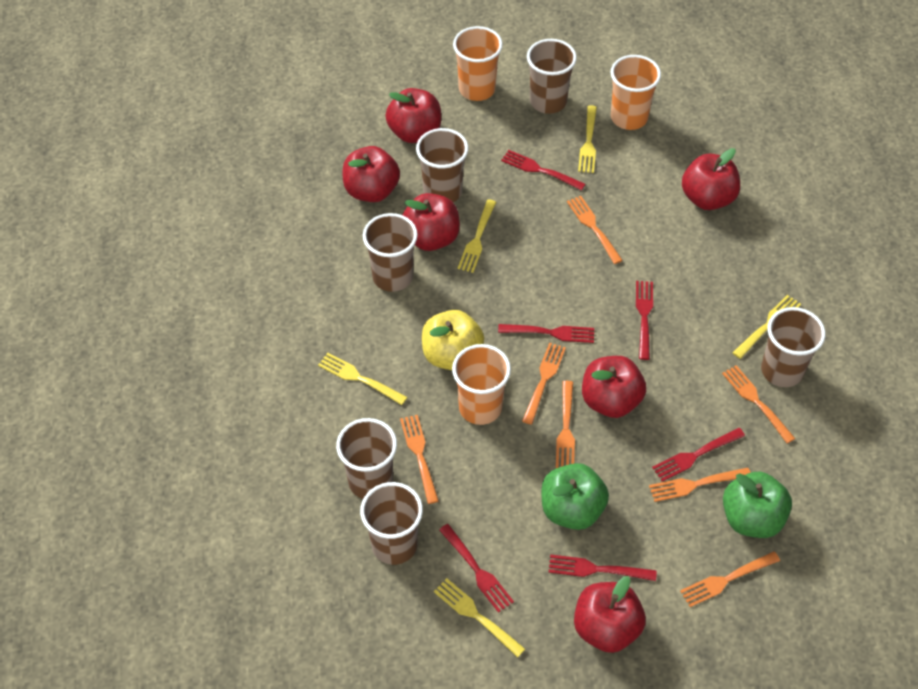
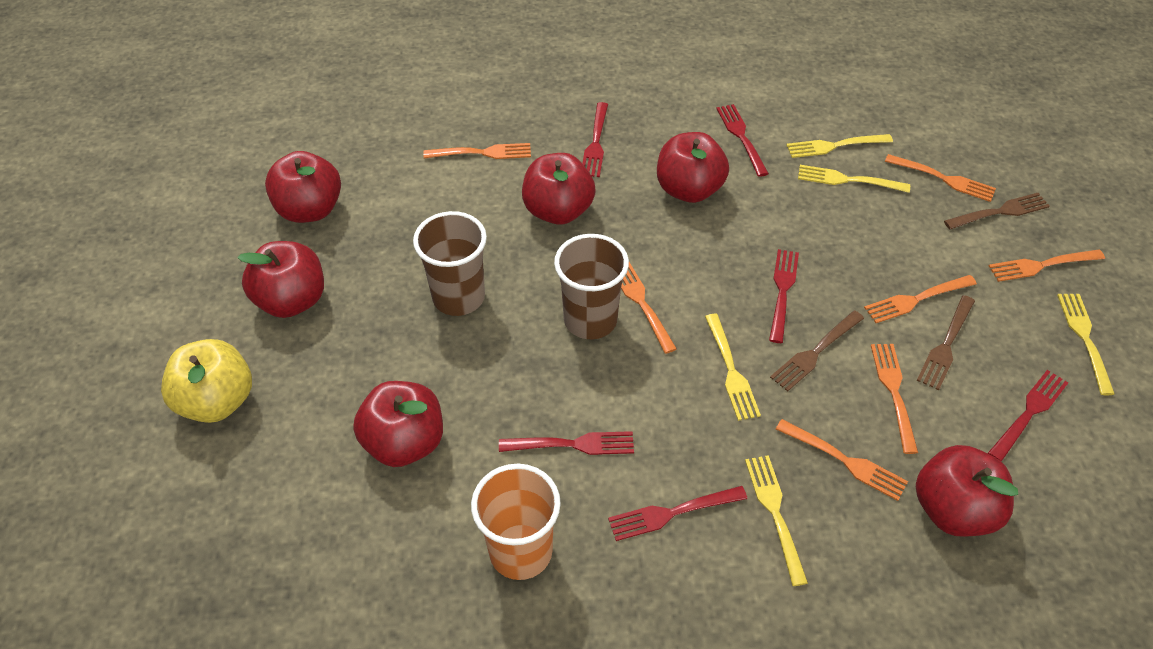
brown cup: 6 -> 2
brown fork: 0 -> 3
green apple: 2 -> 0
orange cup: 3 -> 1

